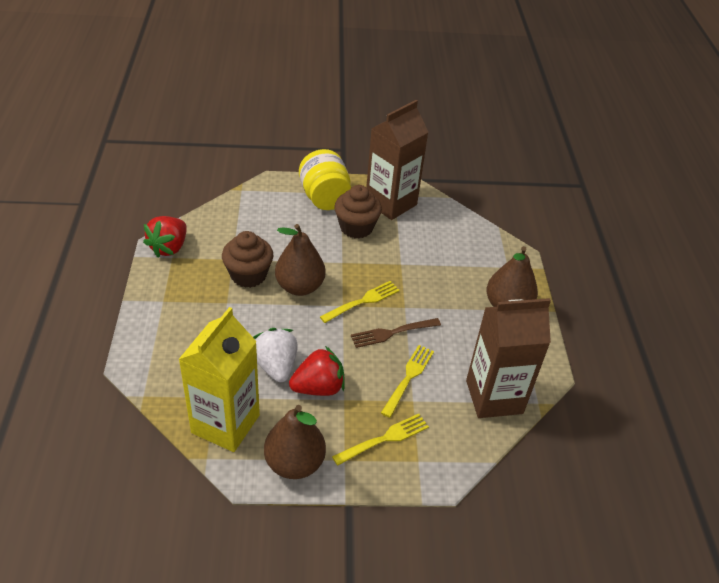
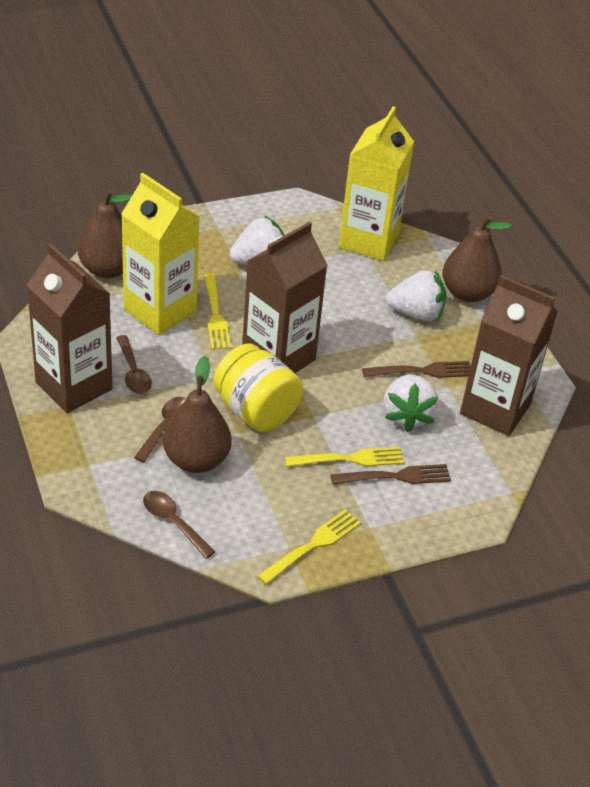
brown carton: 2 -> 3
brown cupcake: 2 -> 0
brown fork: 1 -> 2
brown spoon: 0 -> 3
red strawberry: 2 -> 0
white strawberry: 1 -> 3
yellow carton: 1 -> 2

